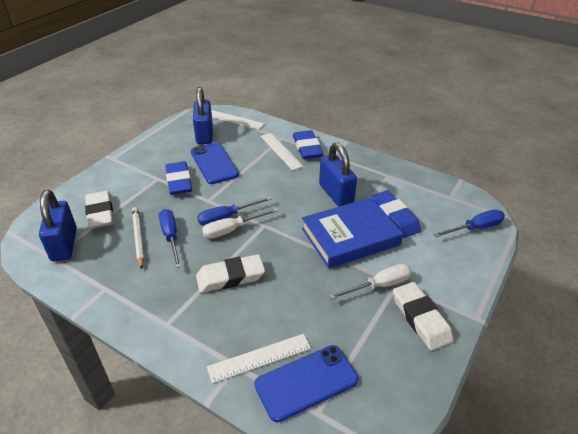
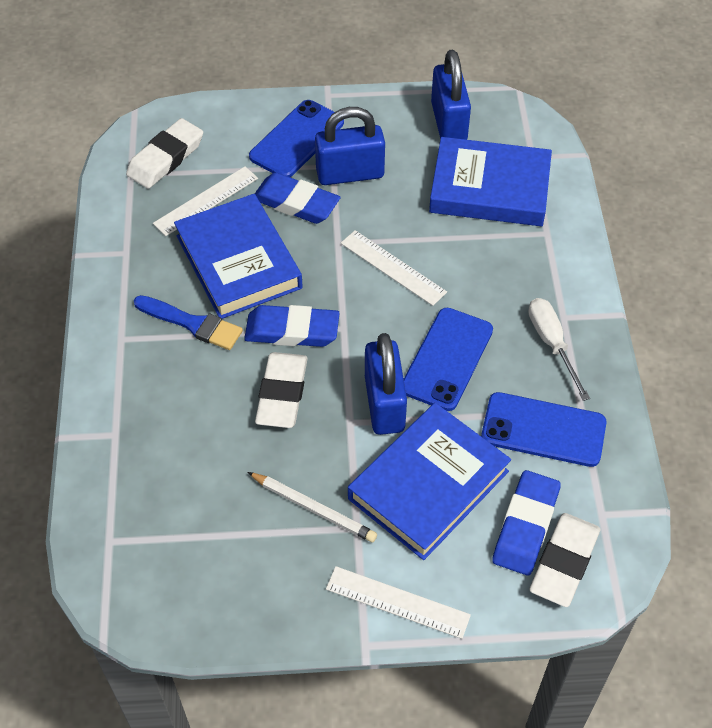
blue book: 1 -> 3
blue brush: 0 -> 1
blue phone: 2 -> 3
blue screwdriver: 3 -> 0
white screwdriver: 2 -> 1

